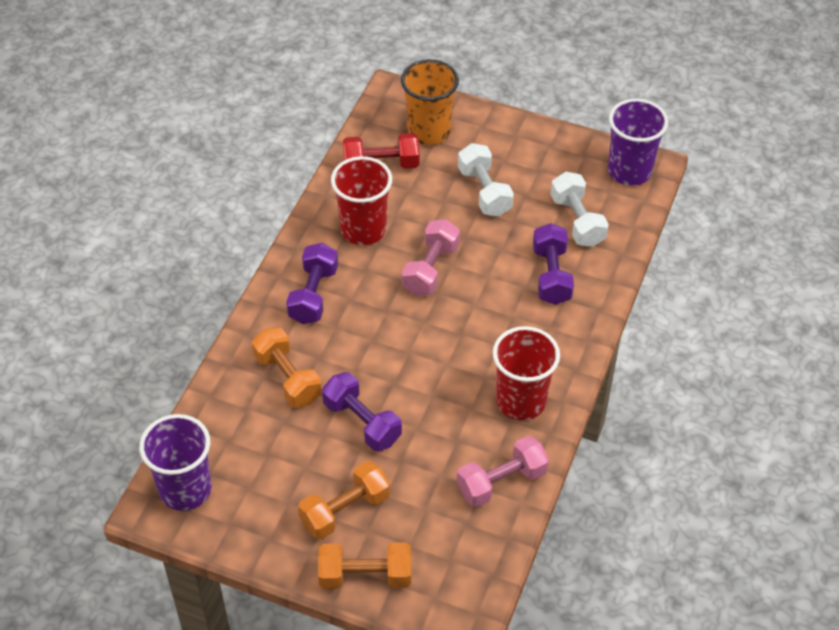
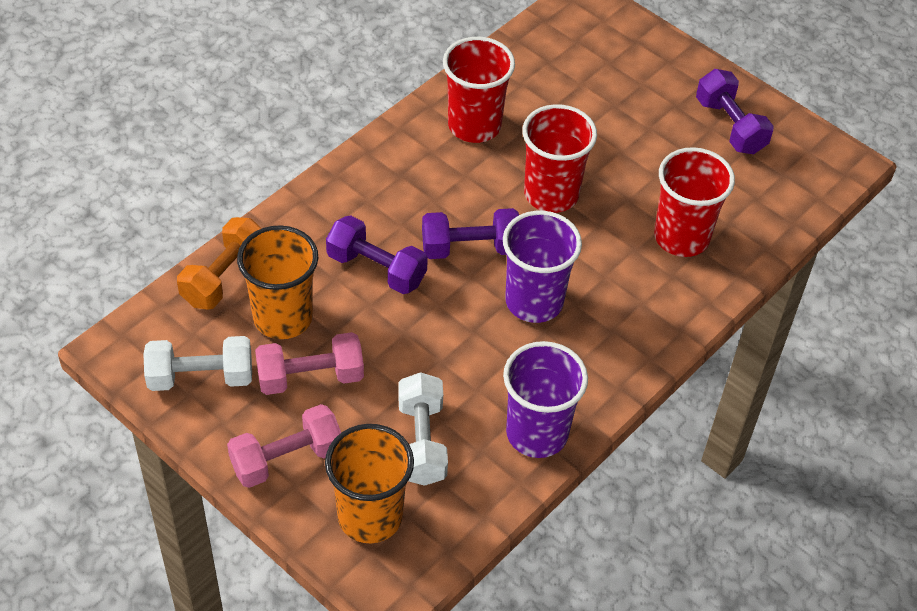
orange cup: 1 -> 2
orange dumbbell: 3 -> 1
red cup: 2 -> 3
red dumbbell: 1 -> 0

